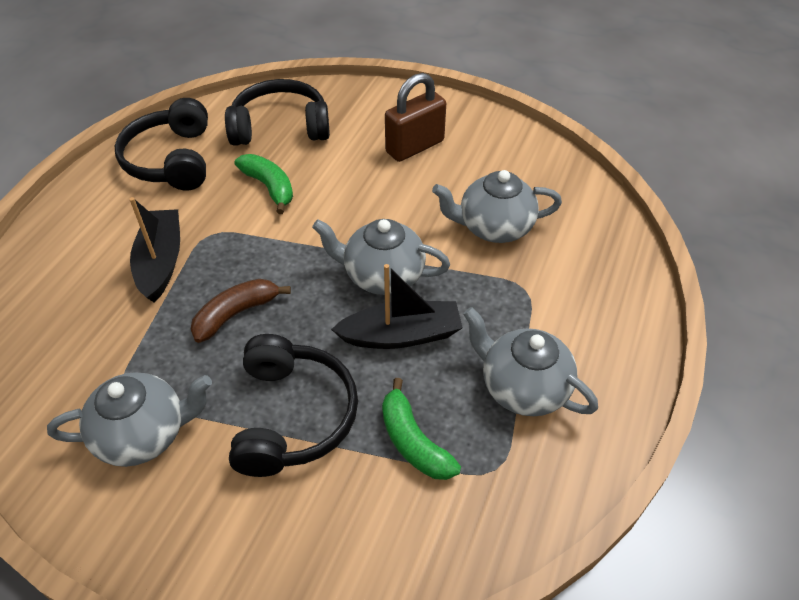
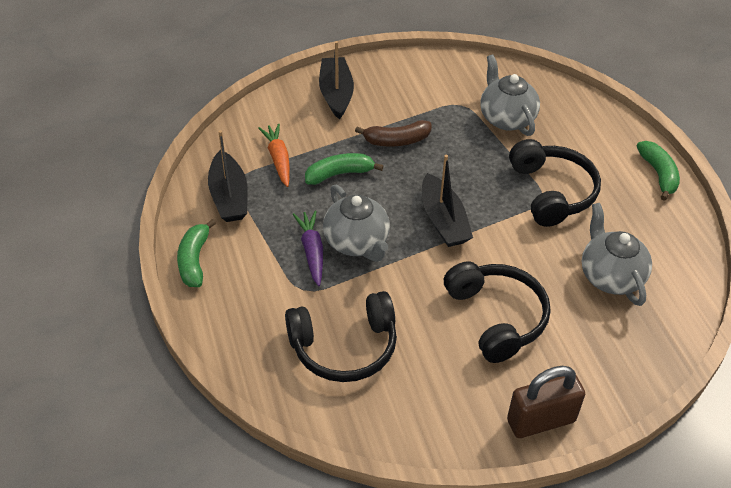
black boat: 2 -> 3
green banana: 2 -> 3
grey teapot: 4 -> 3
orange carrot: 0 -> 1
purple carrot: 0 -> 1

